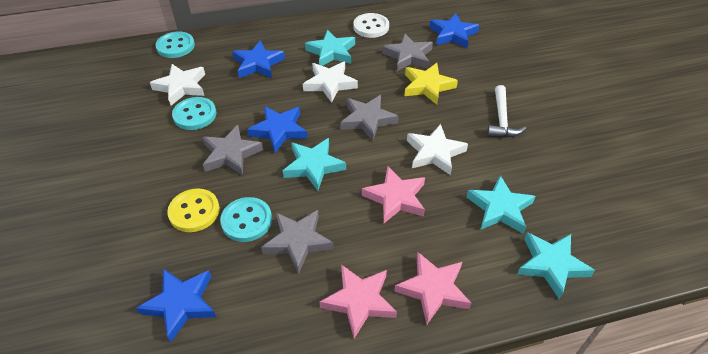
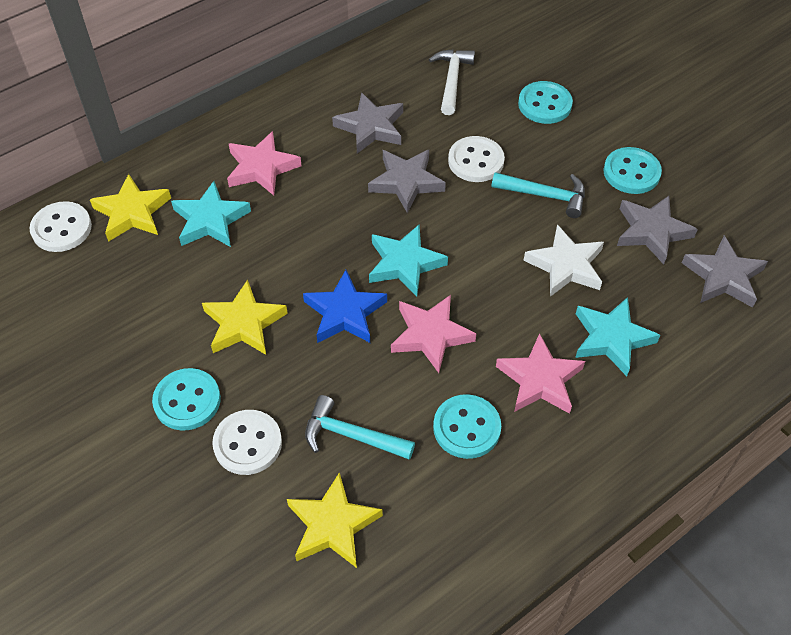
blue star: 4 -> 1
turquoise button: 3 -> 4
turquoise hammer: 0 -> 2
turquoise star: 4 -> 3
white button: 1 -> 3
white star: 3 -> 1
yellow button: 1 -> 0
yellow star: 1 -> 3

